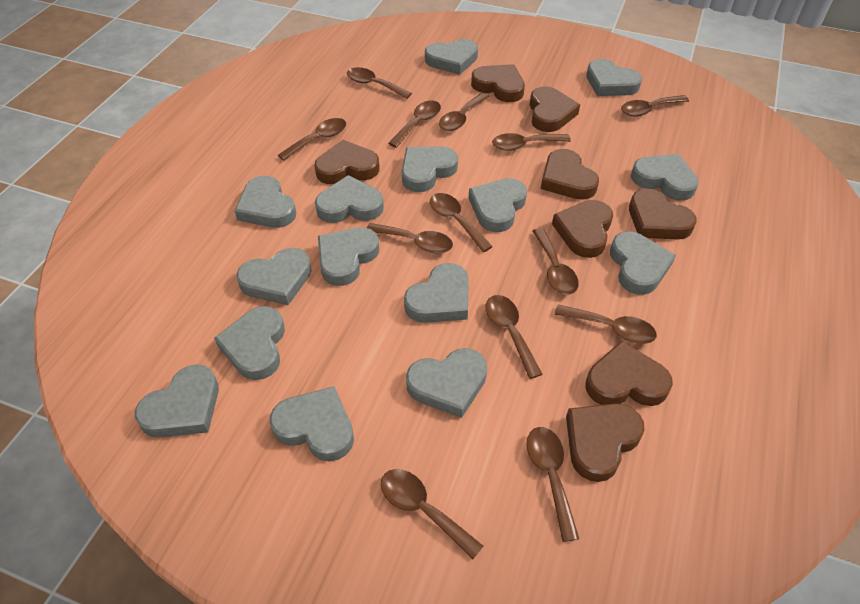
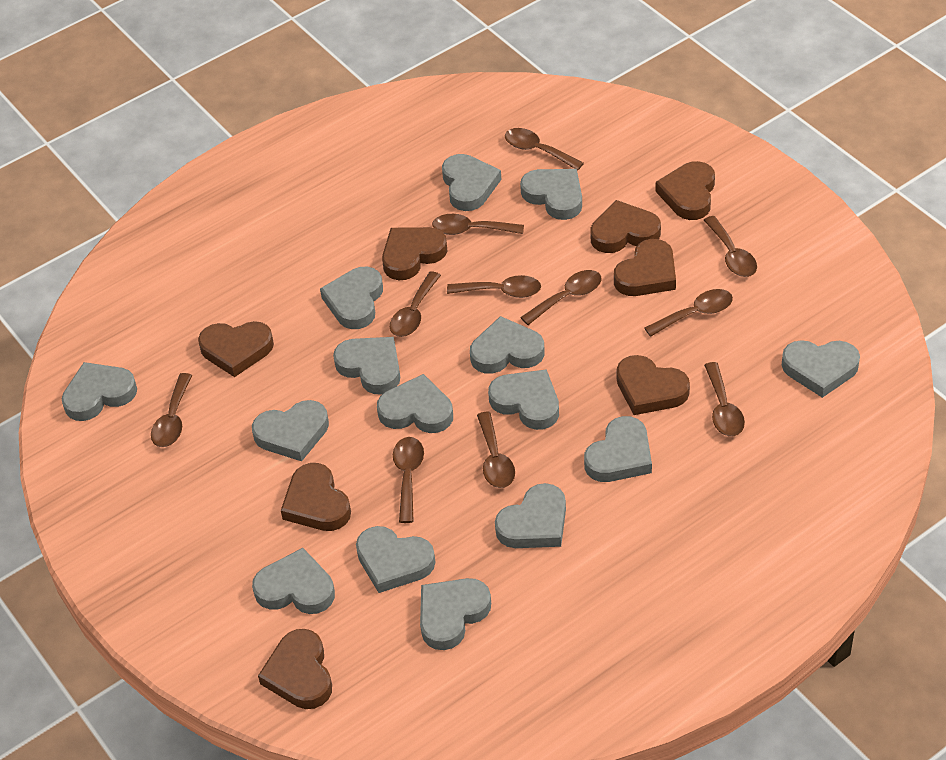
brown spoon: 13 -> 11

